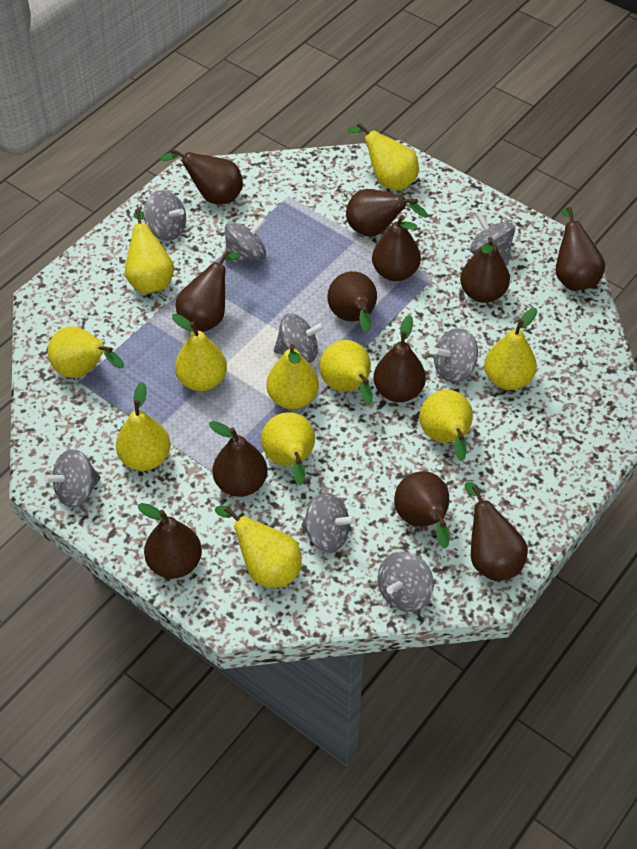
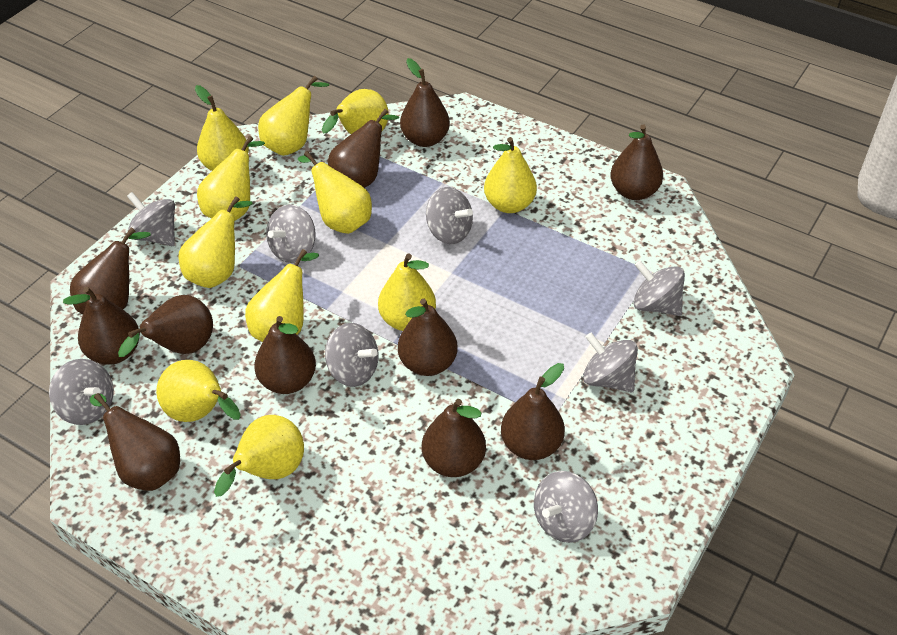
brown pear: 12 -> 11

